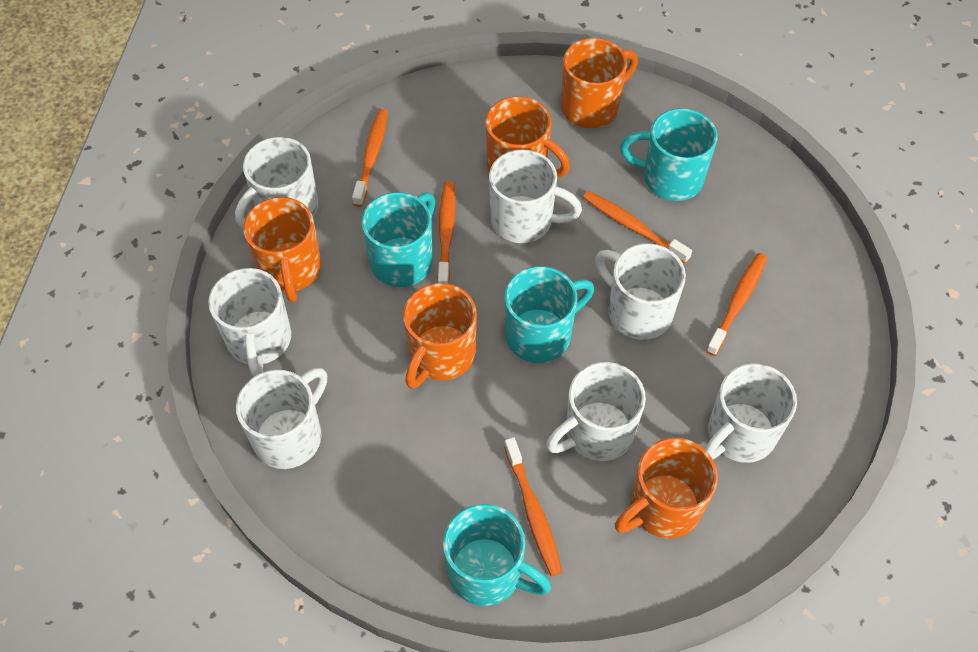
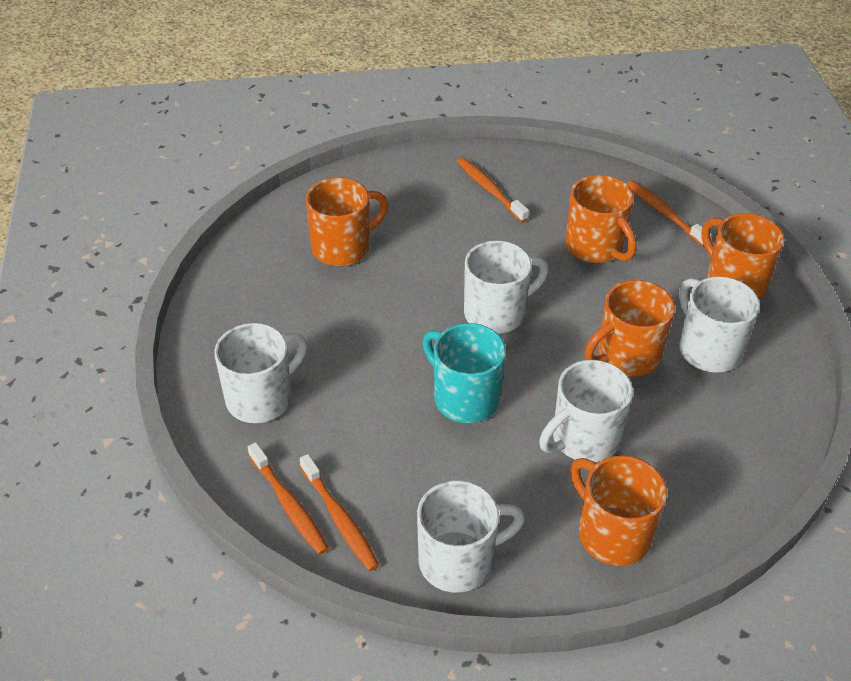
orange toothbrush: 5 -> 4
turquoise mug: 4 -> 1
white mug: 7 -> 5

